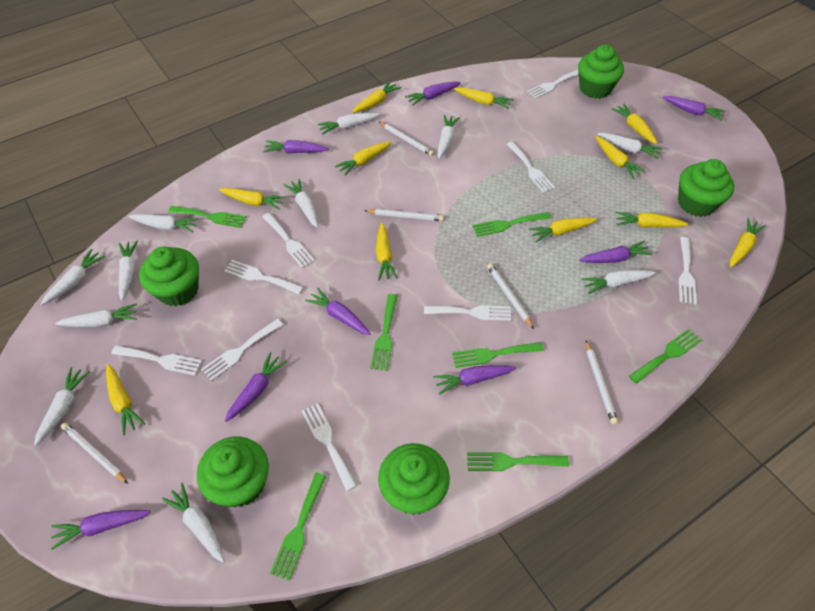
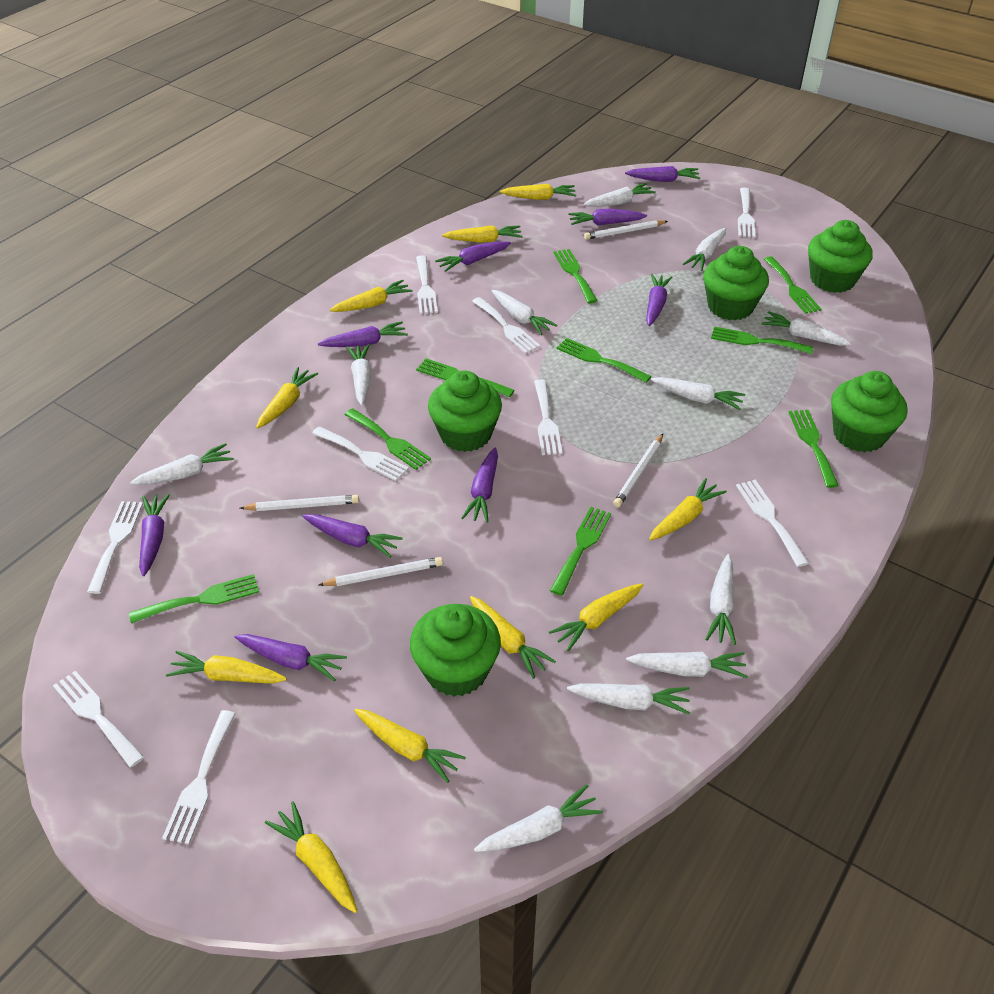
green fork: 7 -> 9
purple carrot: 8 -> 9
white pencil: 5 -> 4
yellow carrot: 11 -> 10

